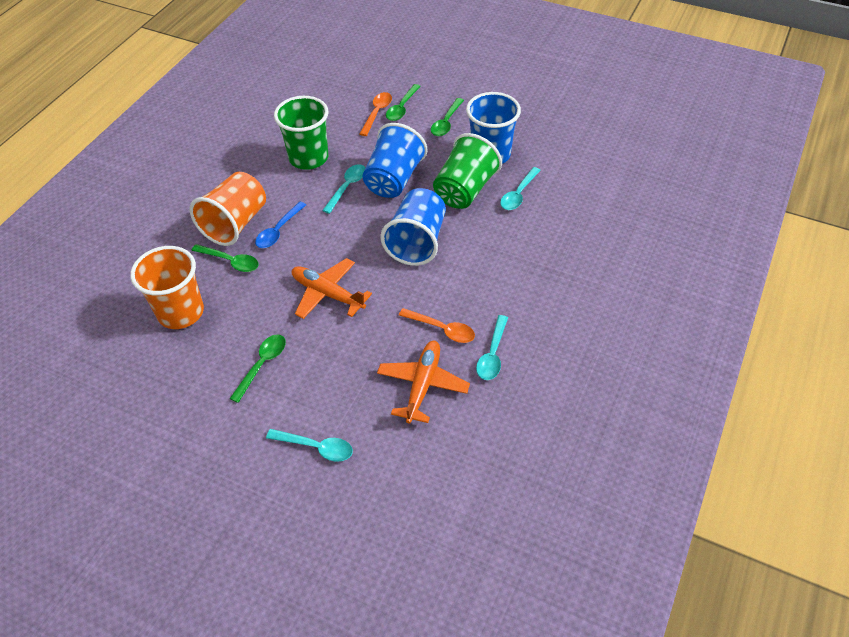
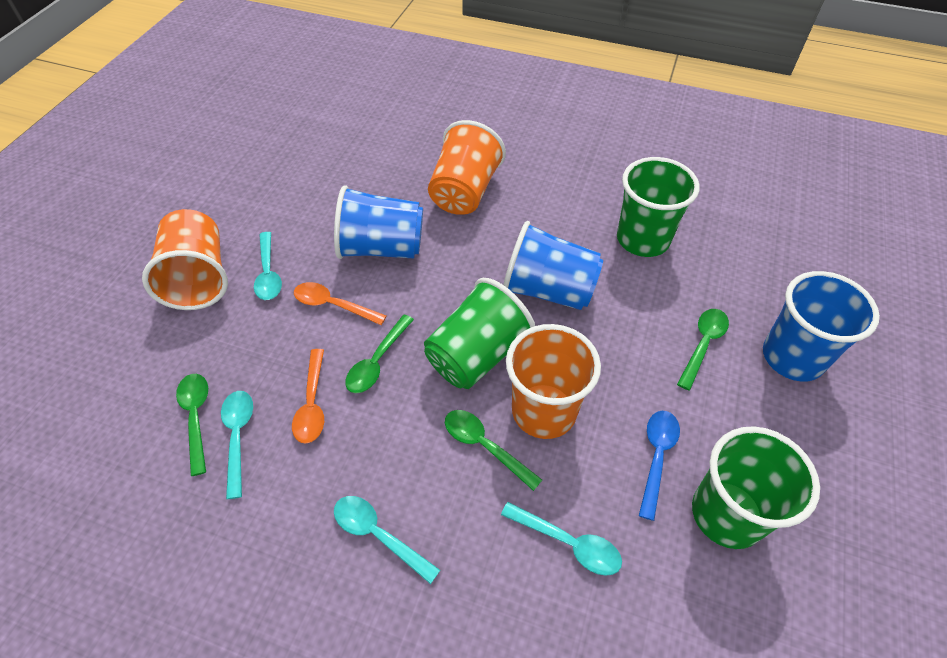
green cup: 2 -> 3
orange cup: 2 -> 3
orange plane: 2 -> 0

